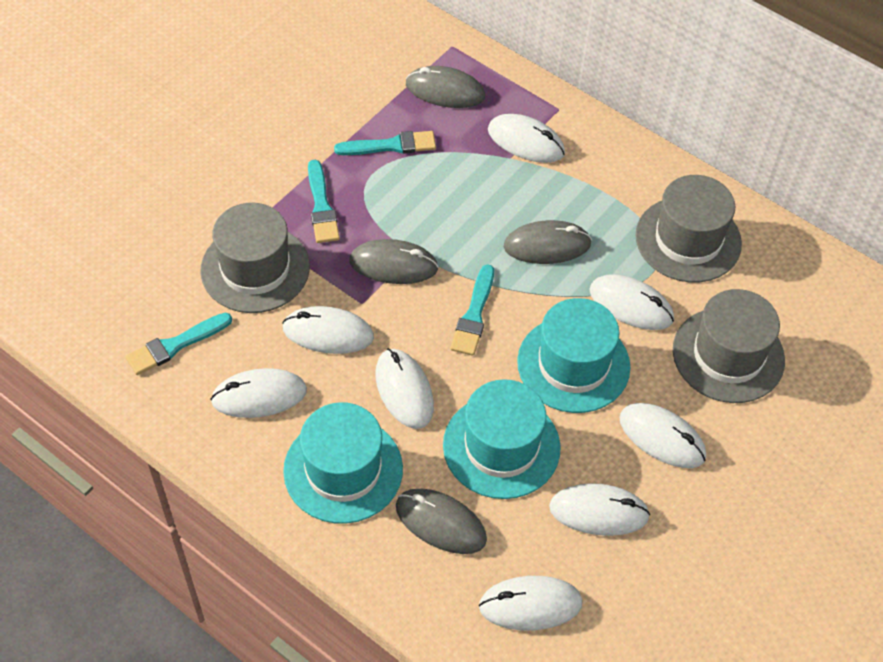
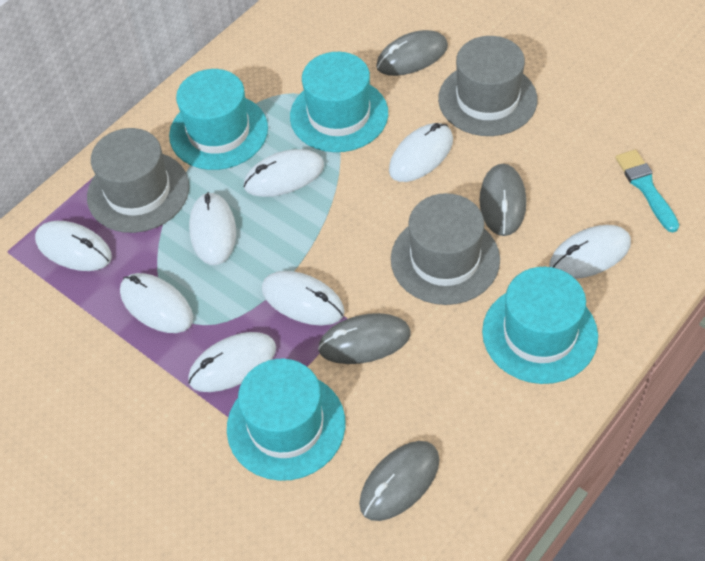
turquoise brush: 4 -> 1
turquoise hat: 3 -> 4

